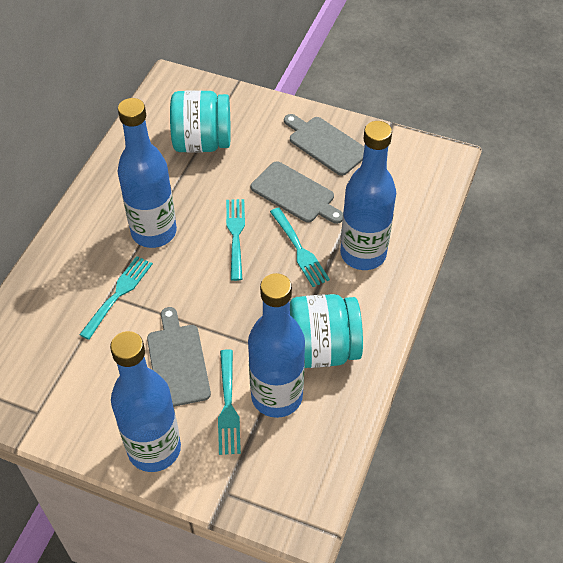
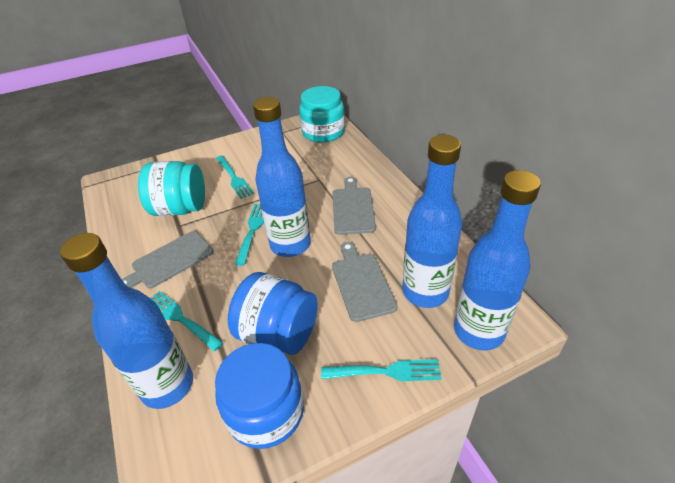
blue jar: 0 -> 2

